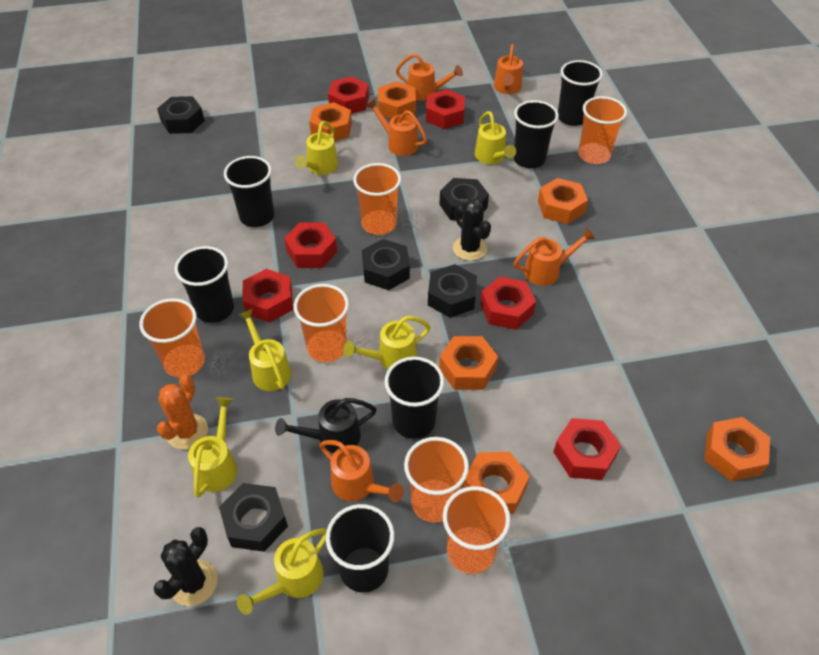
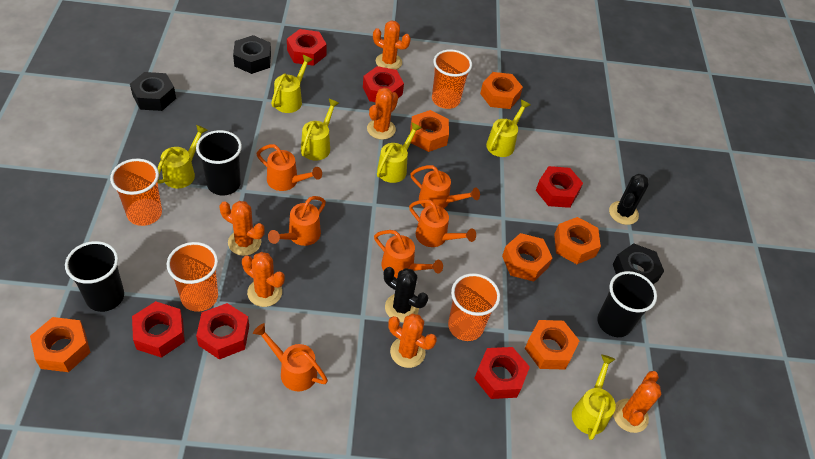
black cup: 6 -> 3
black nut: 5 -> 3
black watering can: 1 -> 0
orange cactus: 1 -> 6
orange cup: 6 -> 4
orange watering can: 5 -> 6

